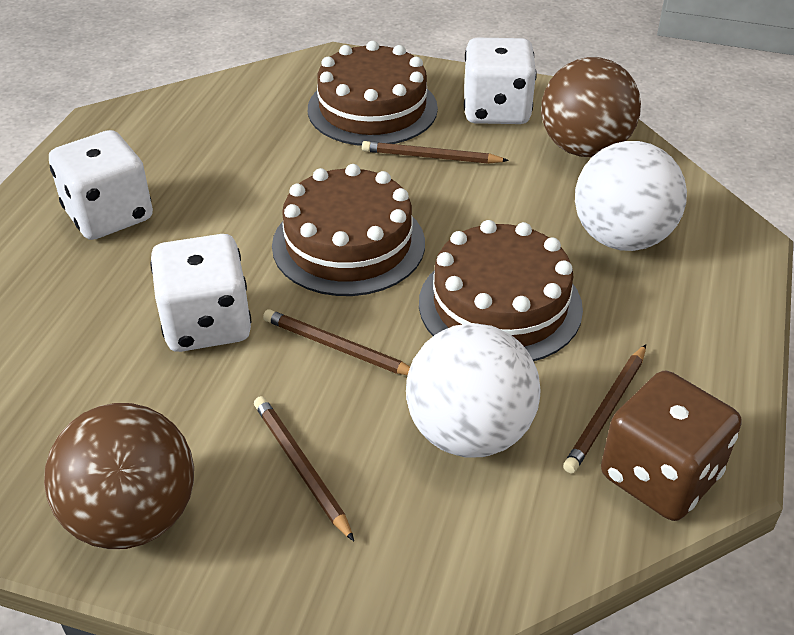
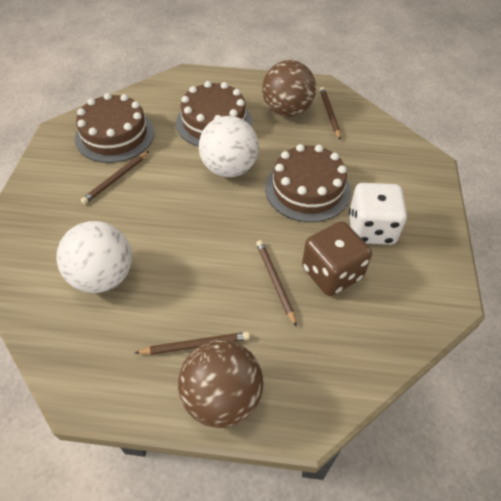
white dice: 3 -> 1

